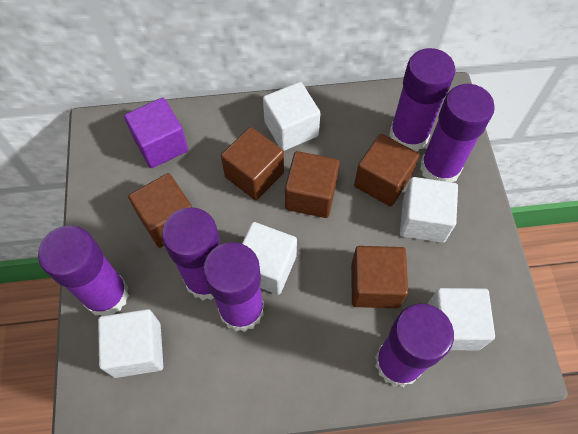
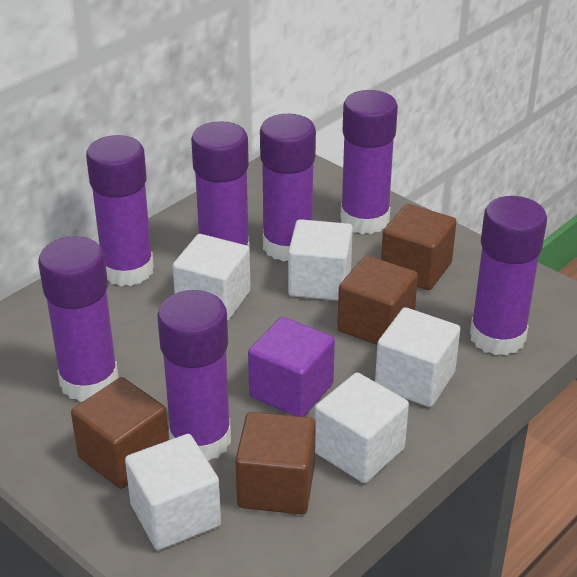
brown cube: 5 -> 4
purple glue stick: 6 -> 7

